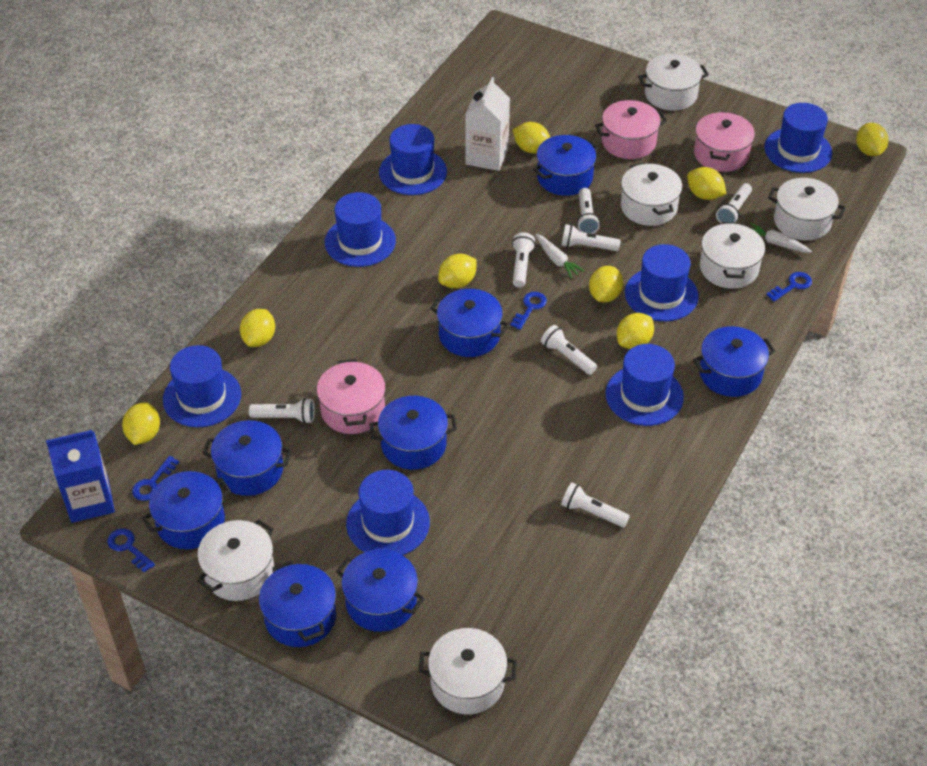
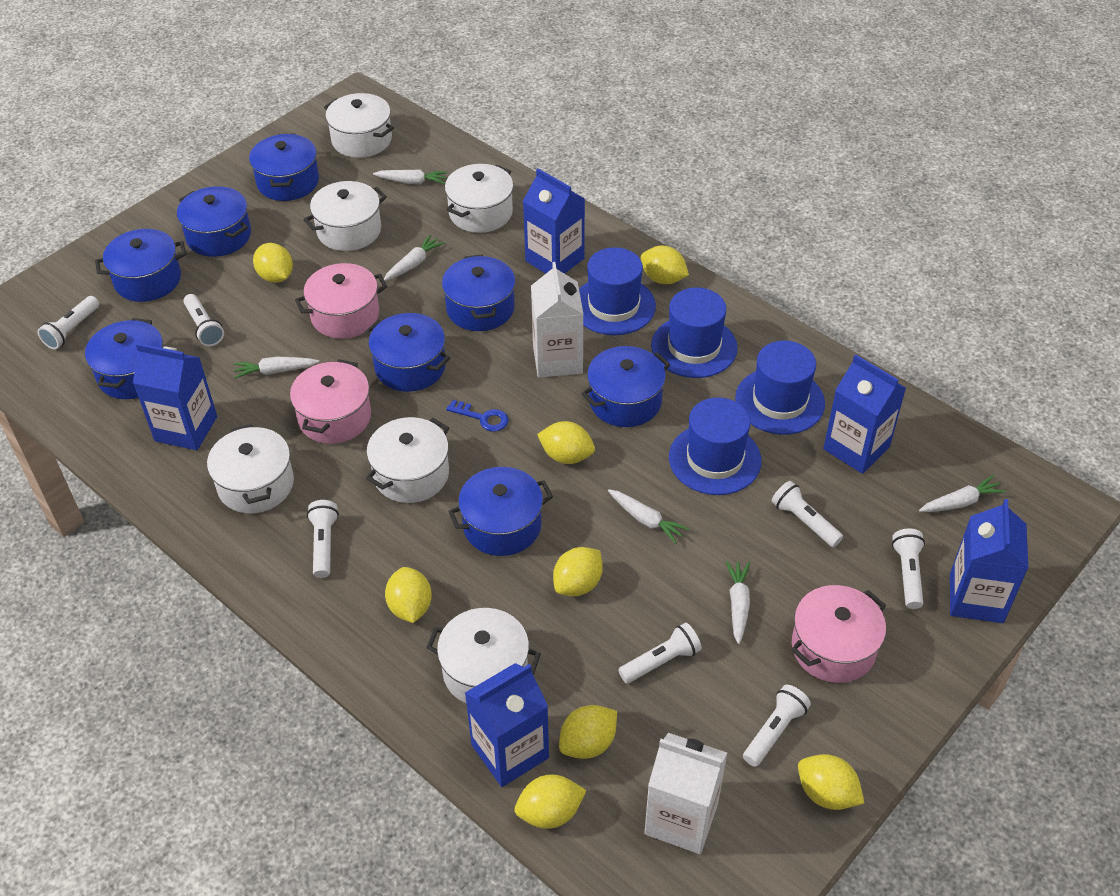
blue carton: 1 -> 5
blue hat: 7 -> 4
blue key: 4 -> 1
white carrot: 2 -> 6
white carton: 1 -> 2

